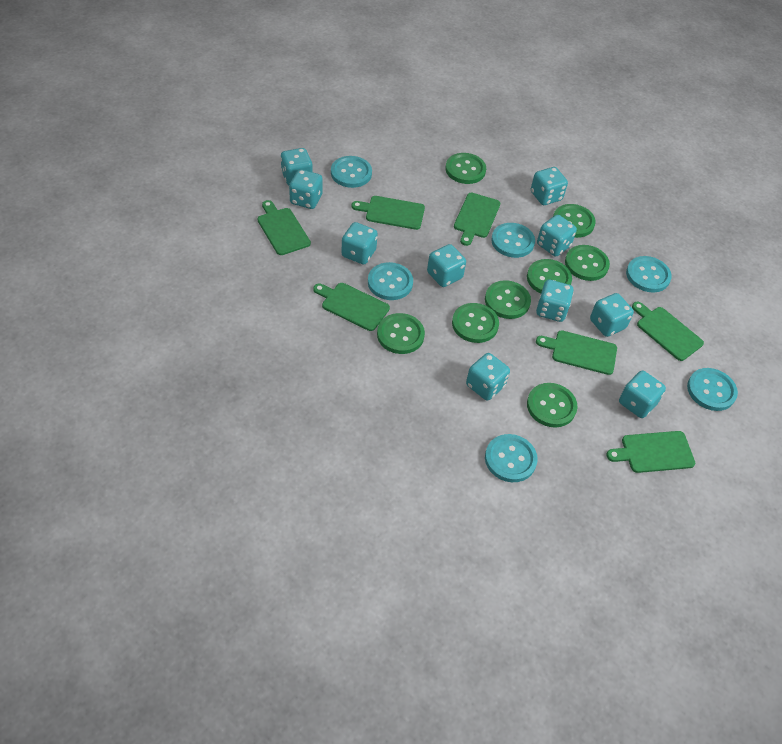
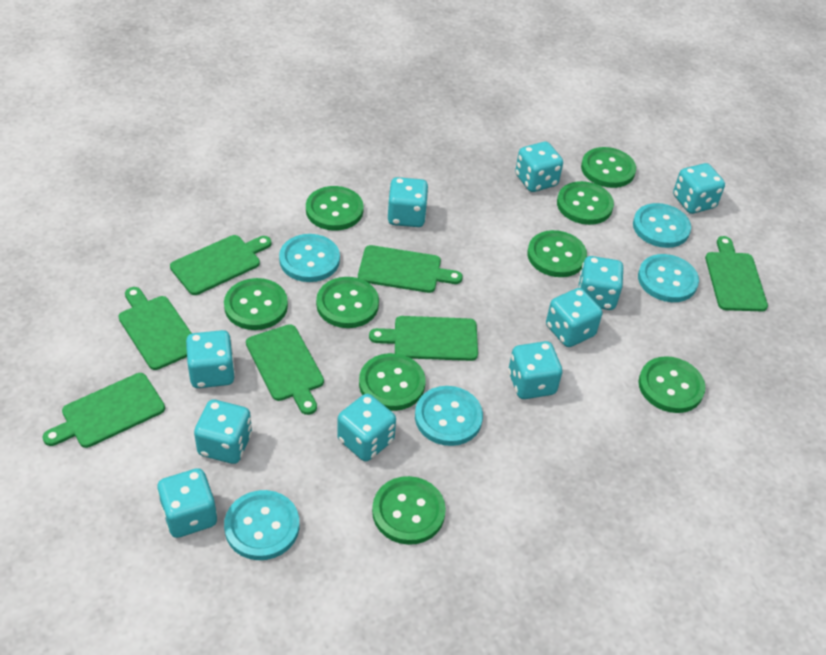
green button: 8 -> 9
turquoise button: 6 -> 5

